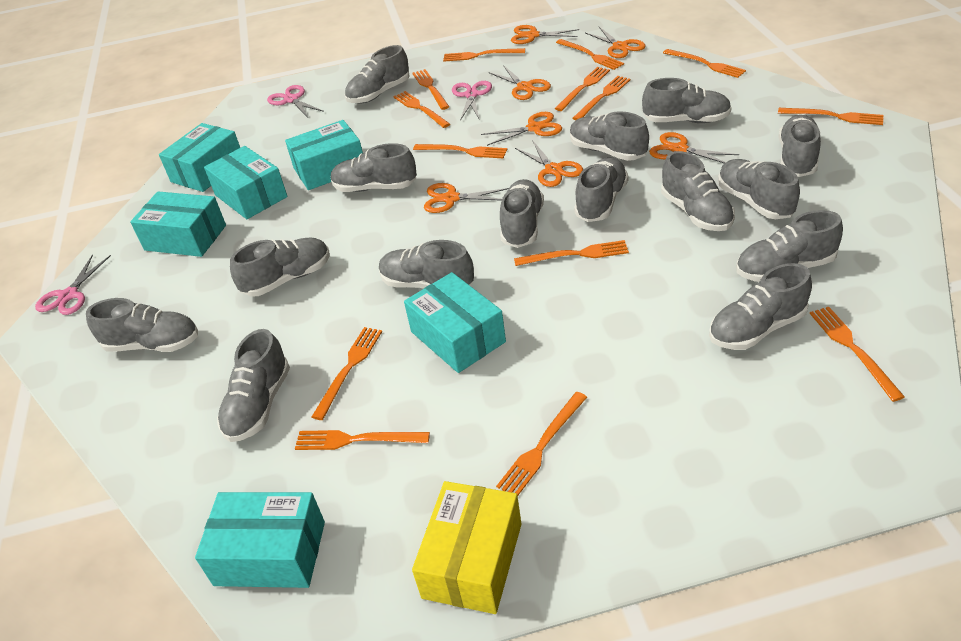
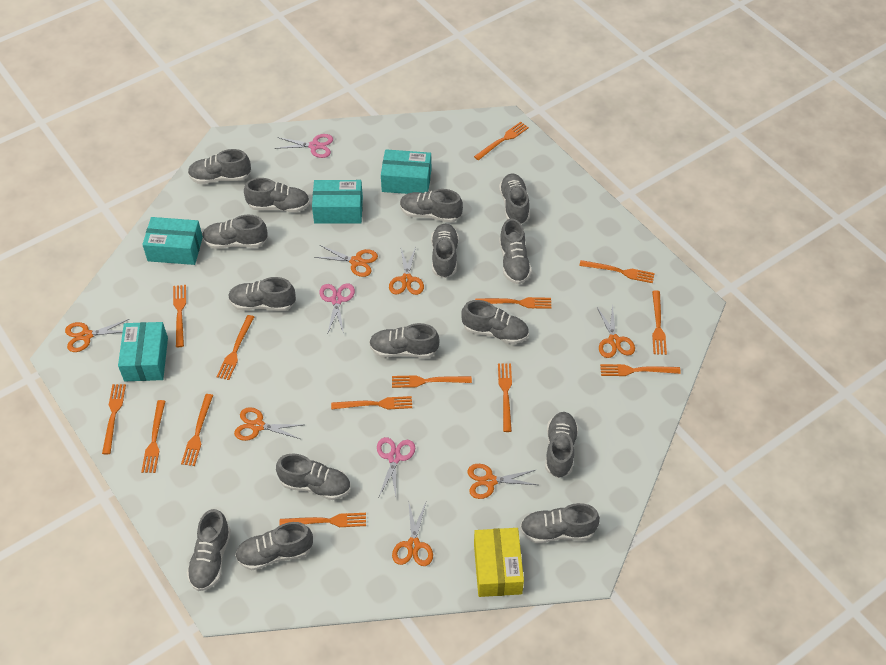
turquoise box: 6 -> 4

